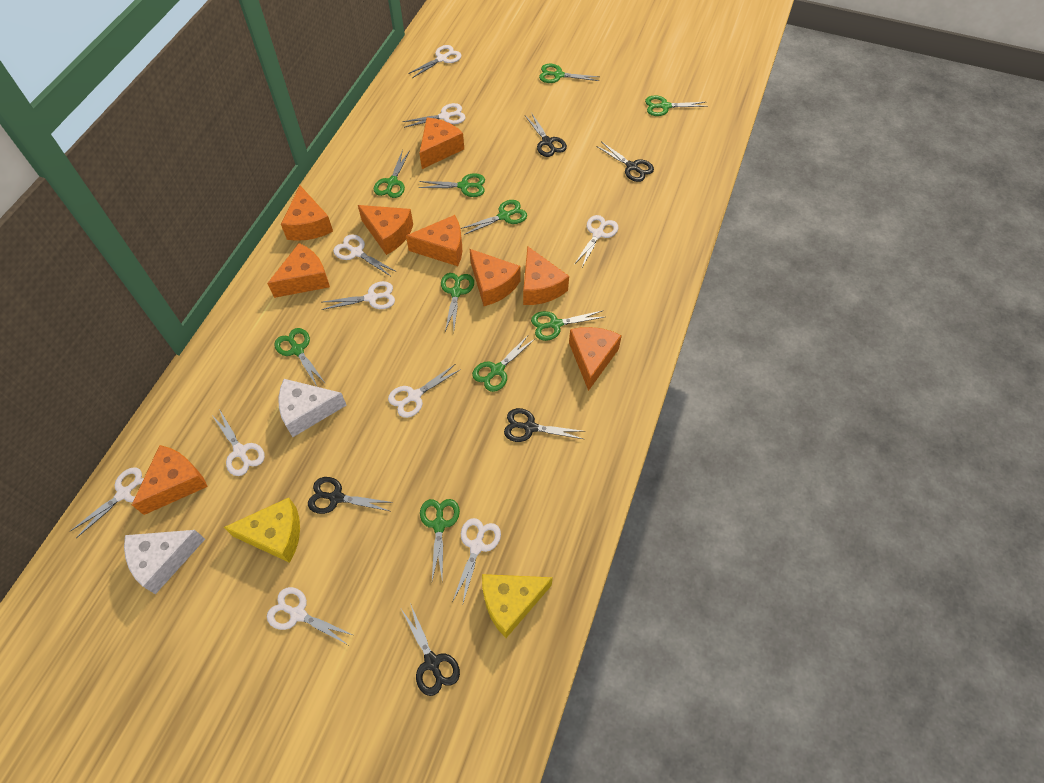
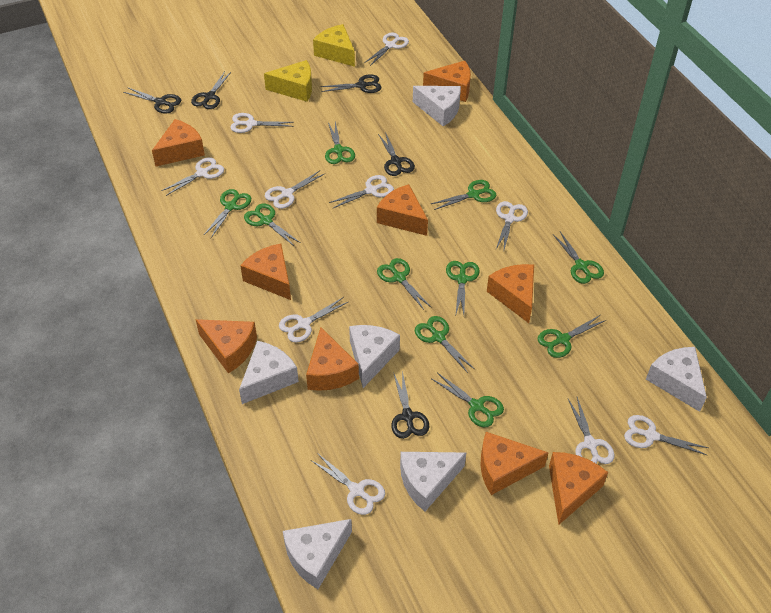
white cheese: 2 -> 6

